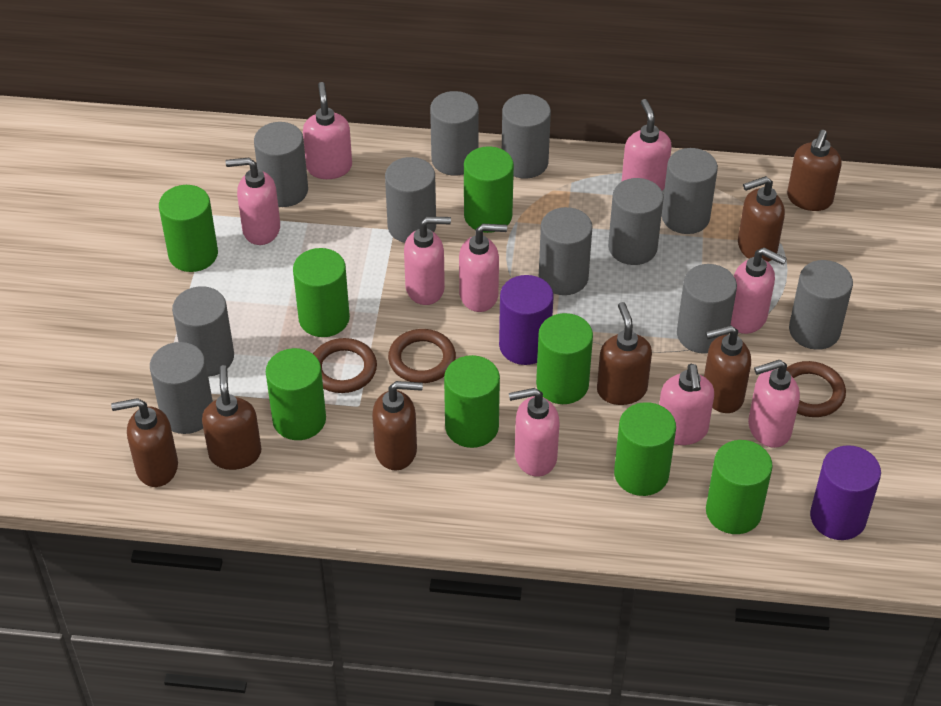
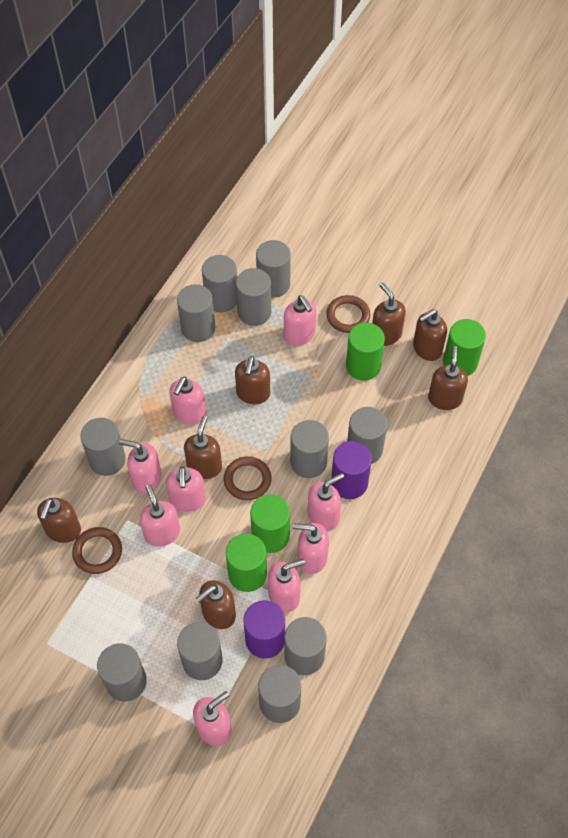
green cylinder: 8 -> 4

